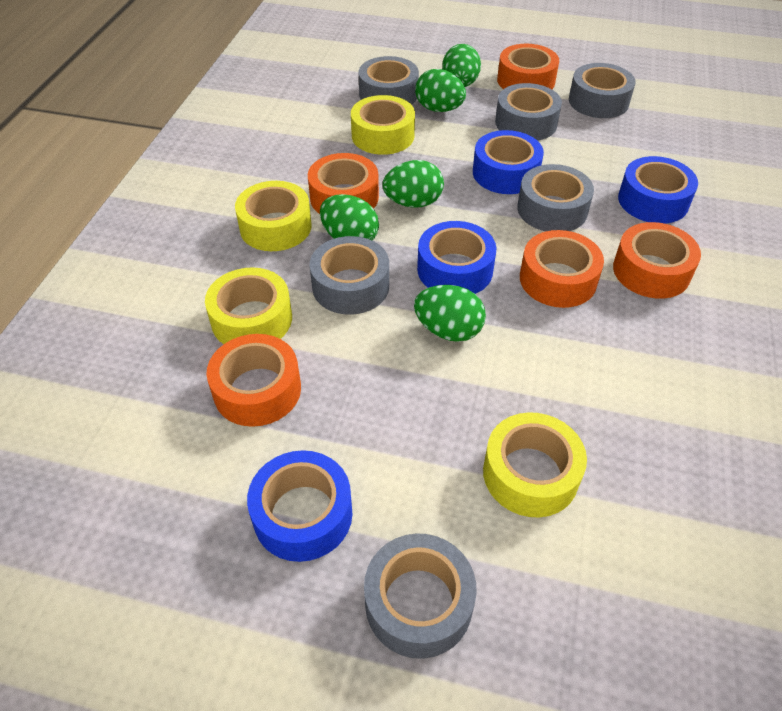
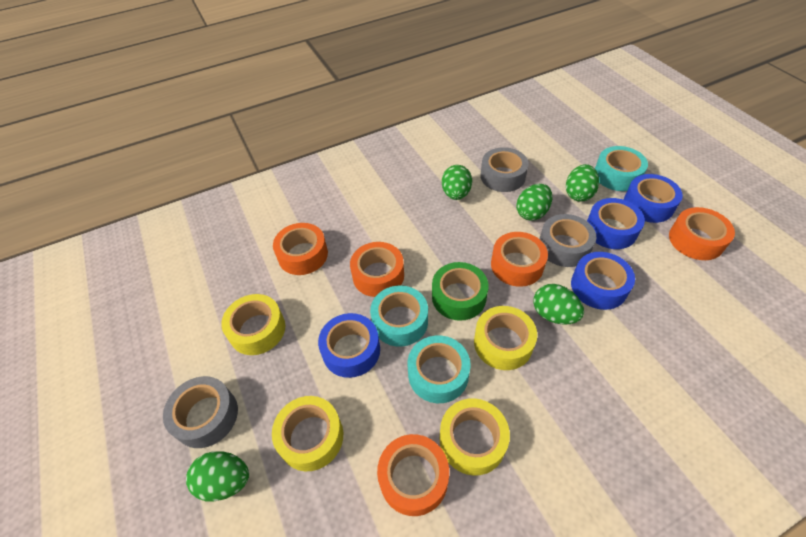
green tape: 0 -> 1
grey tape: 6 -> 3
turquoise tape: 0 -> 3

